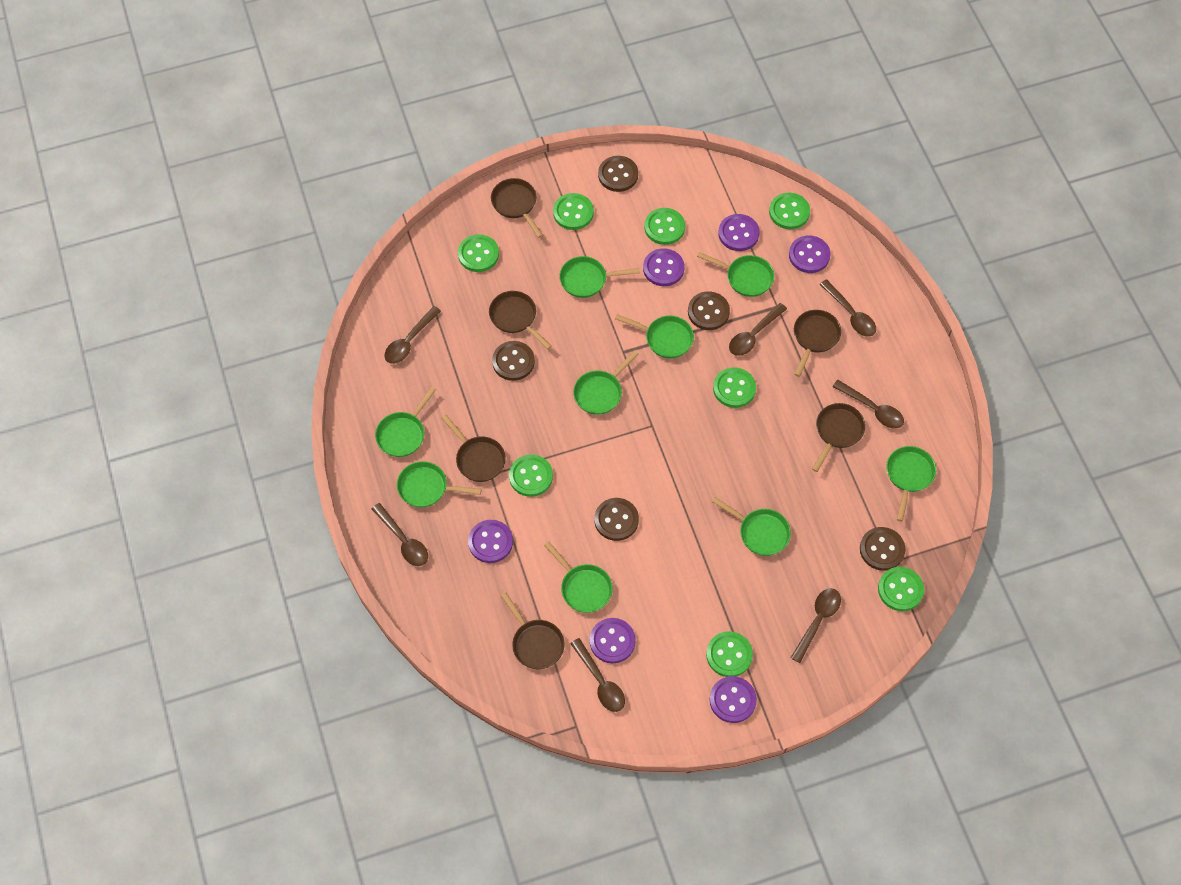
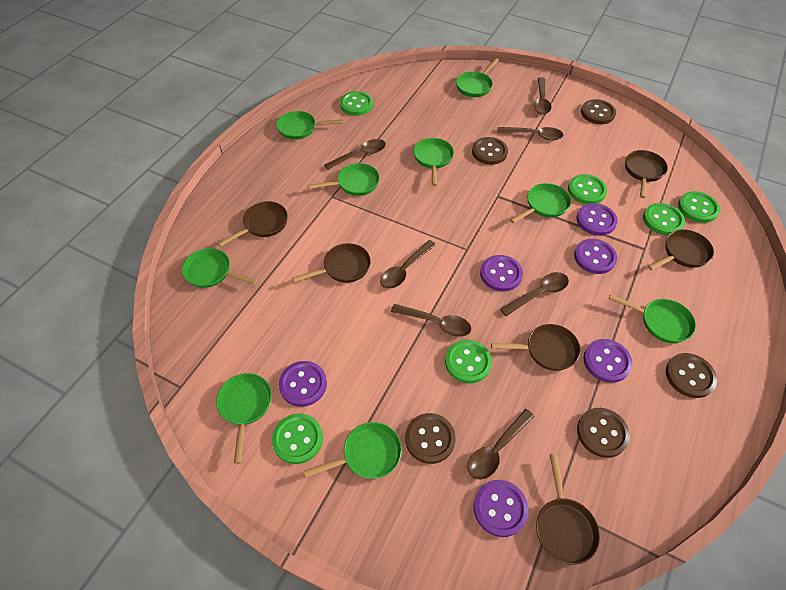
green button: 8 -> 6

